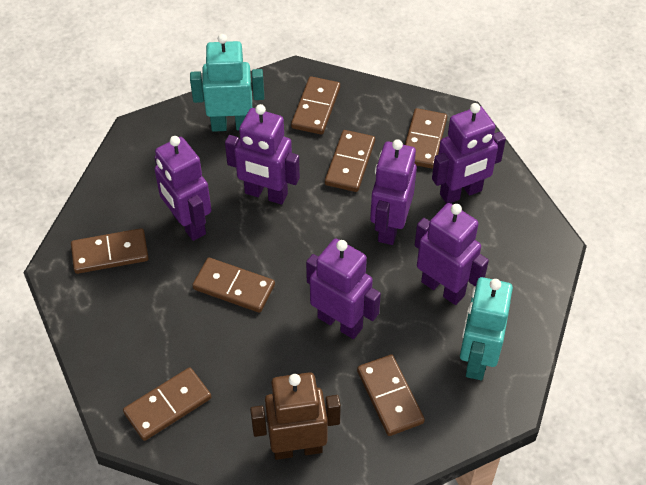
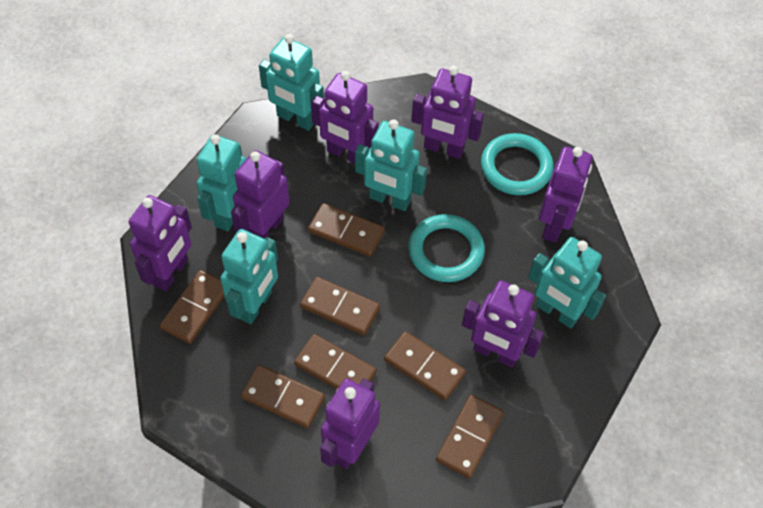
brown robot: 1 -> 0
purple robot: 6 -> 7
turquoise ring: 0 -> 2
turquoise robot: 2 -> 5

